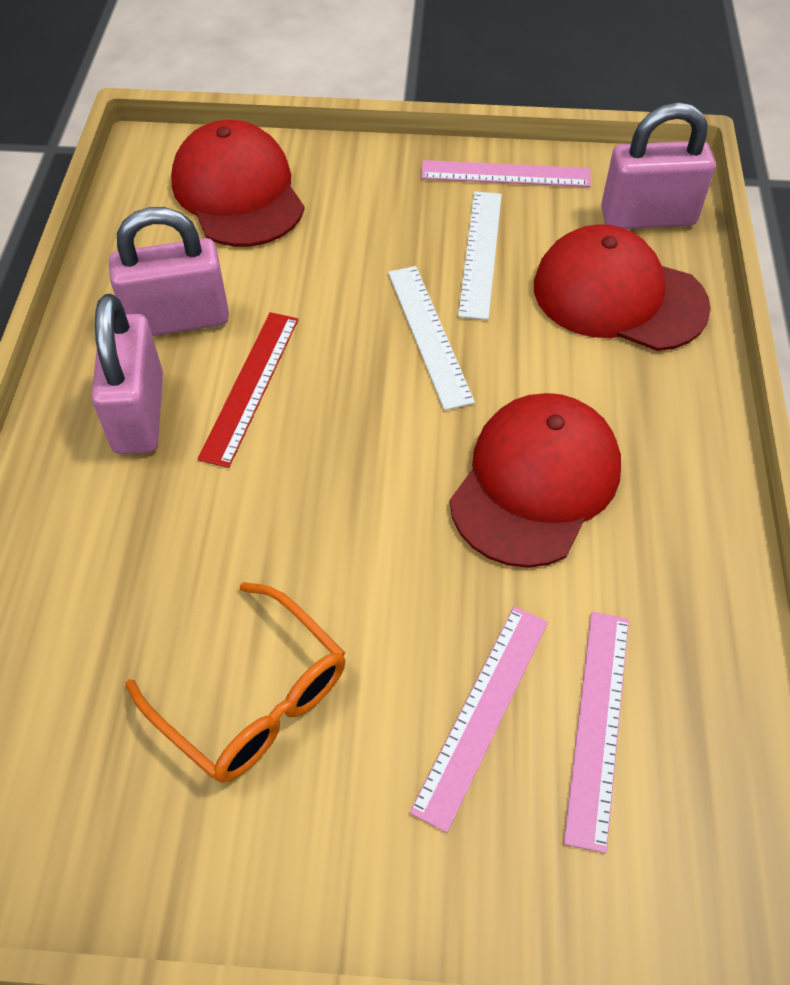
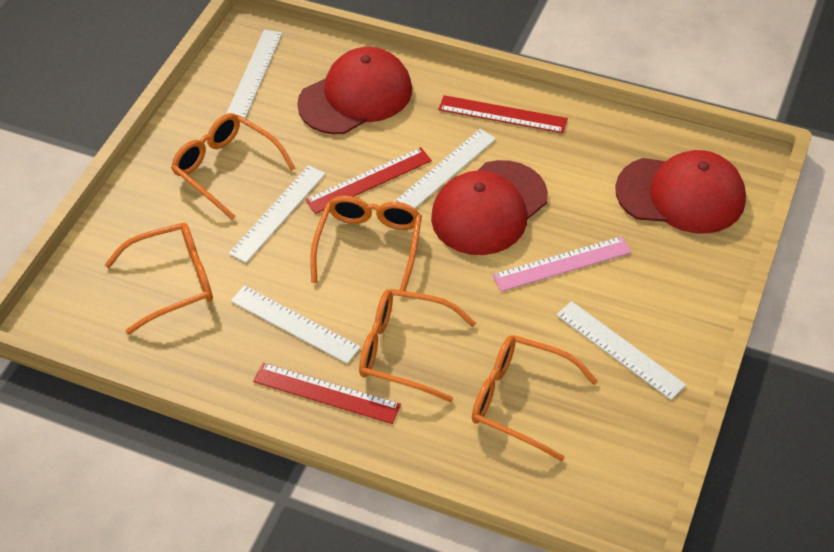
orange glasses: 1 -> 5
pink padlock: 3 -> 0
pink ruler: 3 -> 1
red ruler: 1 -> 3
white ruler: 2 -> 5

